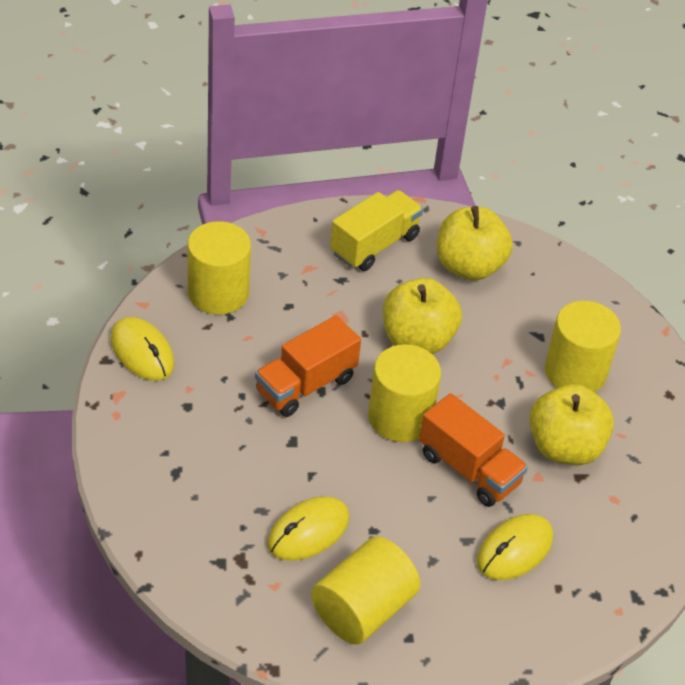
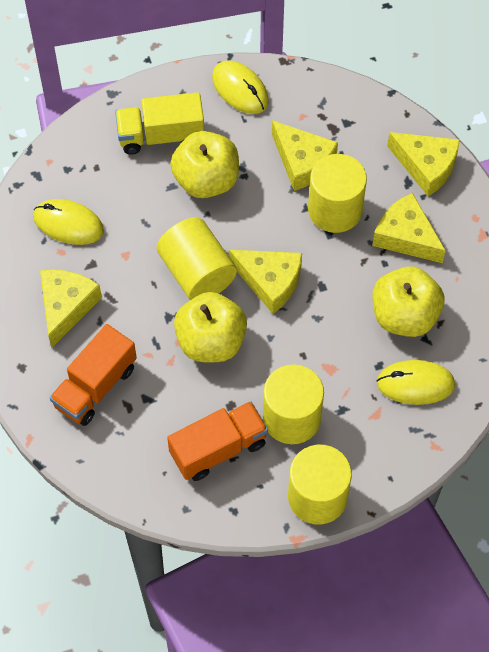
yellow cheese: 0 -> 5

